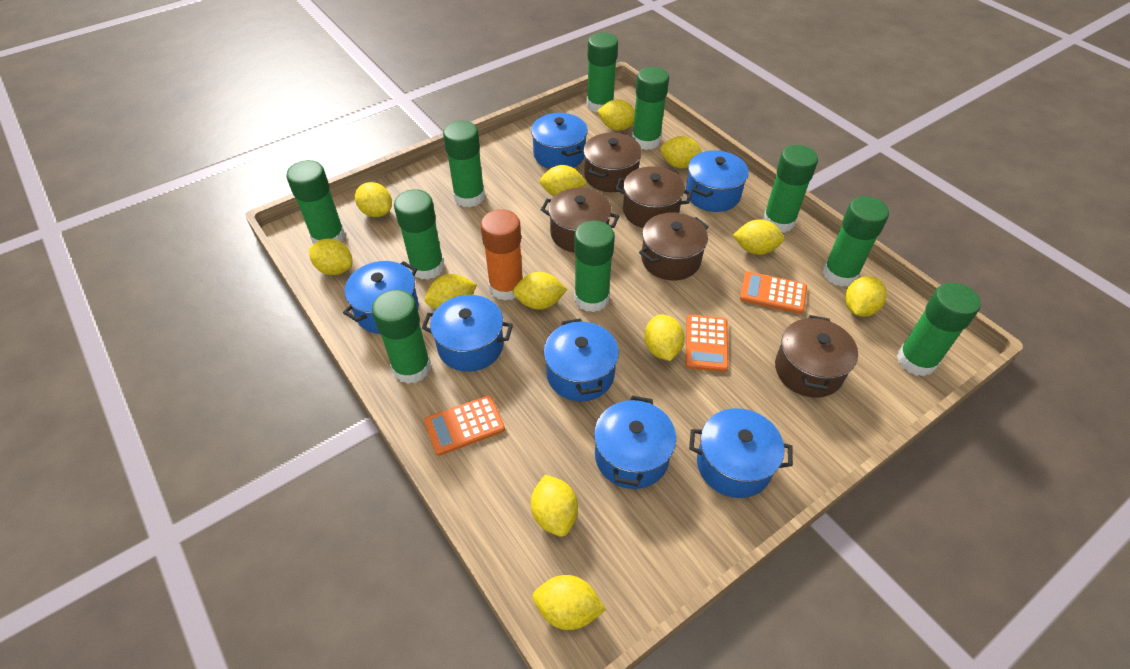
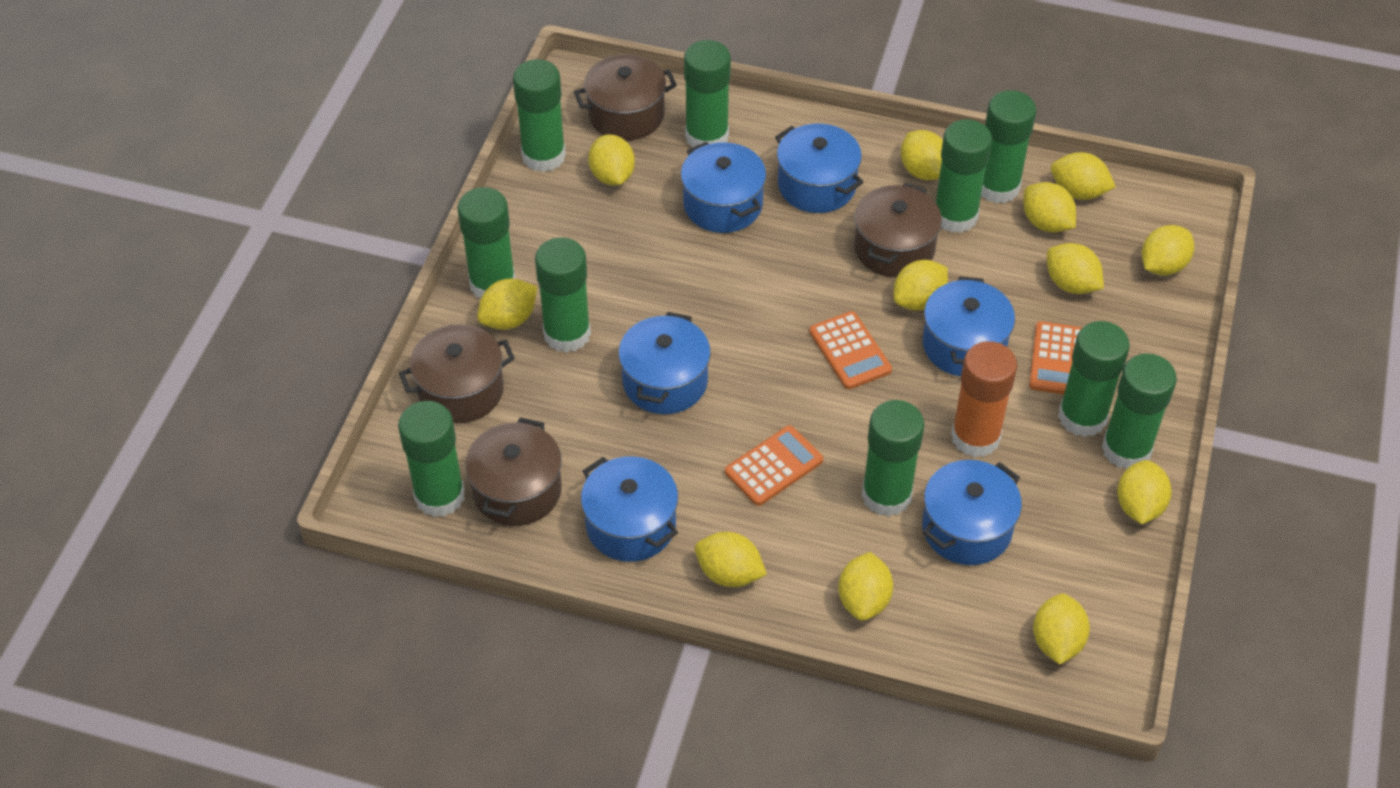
blue pot: 7 -> 6
brown pot: 5 -> 4

